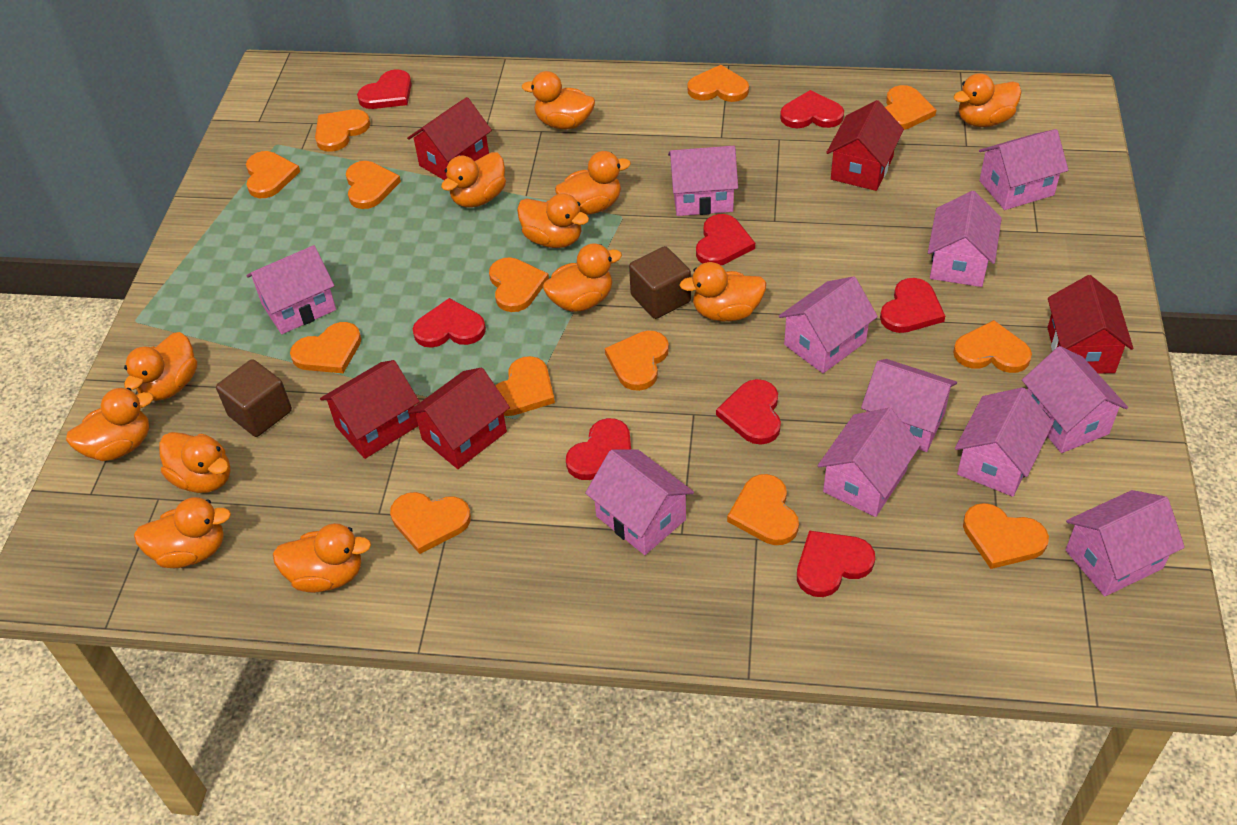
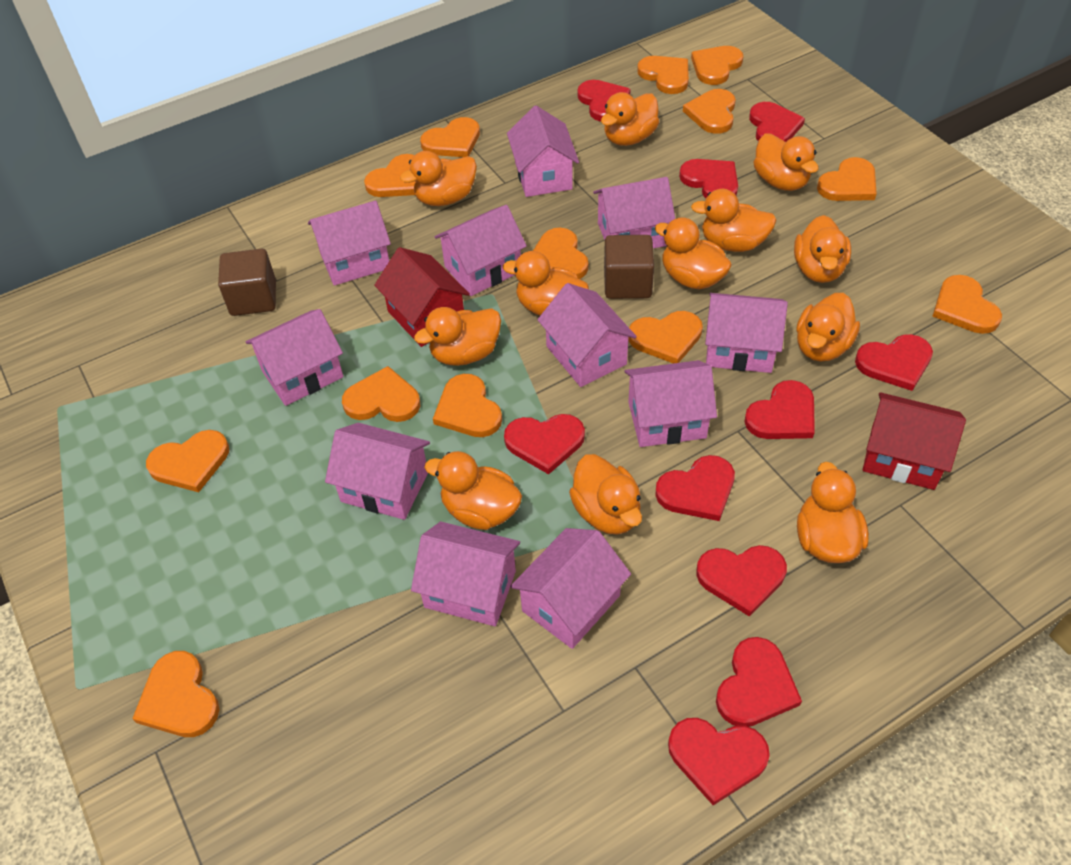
red heart: 8 -> 10
red house: 5 -> 2

